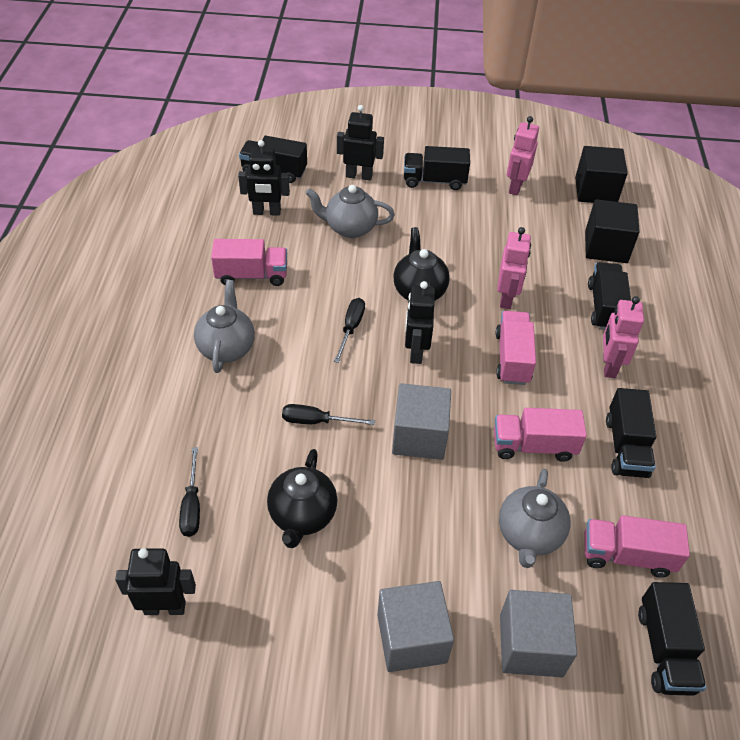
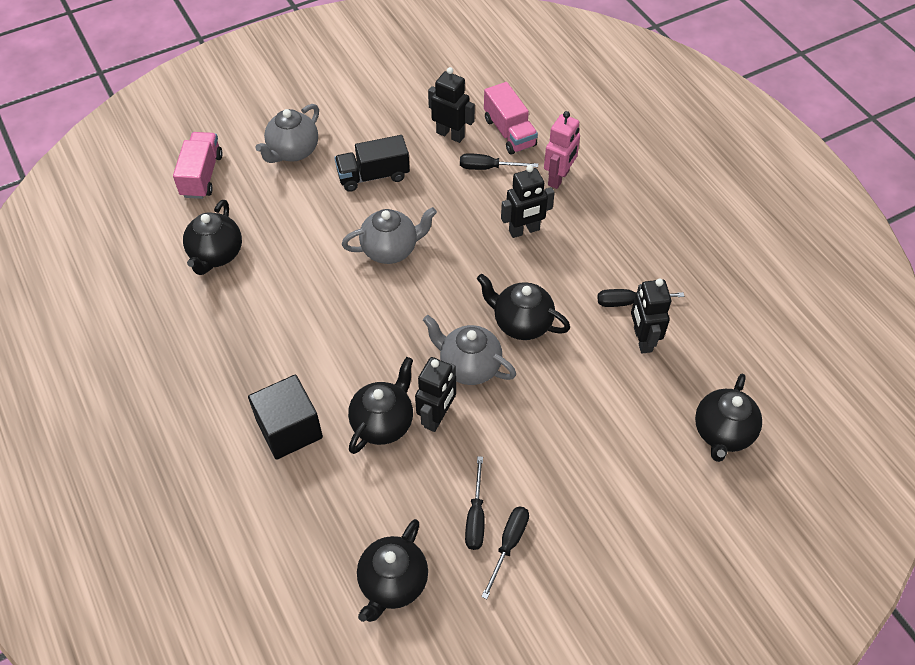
black cube: 2 -> 1
black screwdriver: 3 -> 4
black teapot: 2 -> 5
black truck: 5 -> 1
grey cube: 3 -> 0
pink robot: 3 -> 1
pink truck: 4 -> 2

